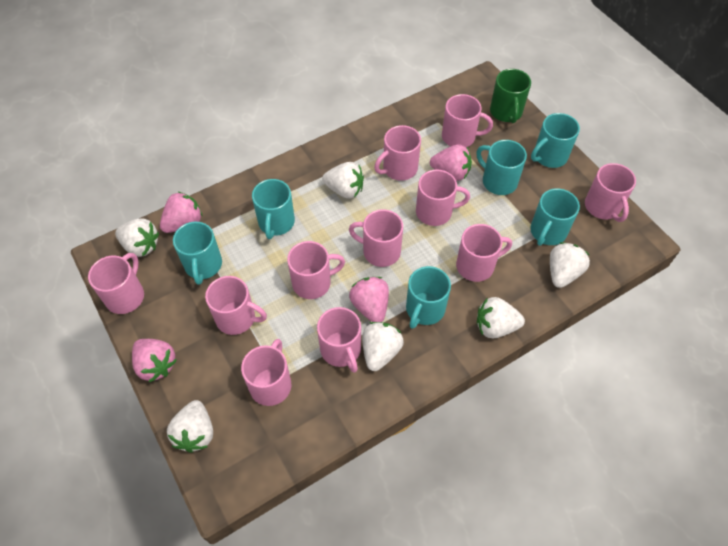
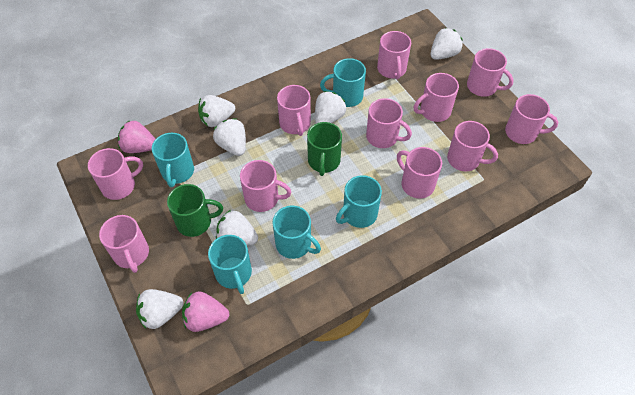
green mug: 1 -> 2
pink strawberry: 4 -> 2
turquoise mug: 6 -> 5

